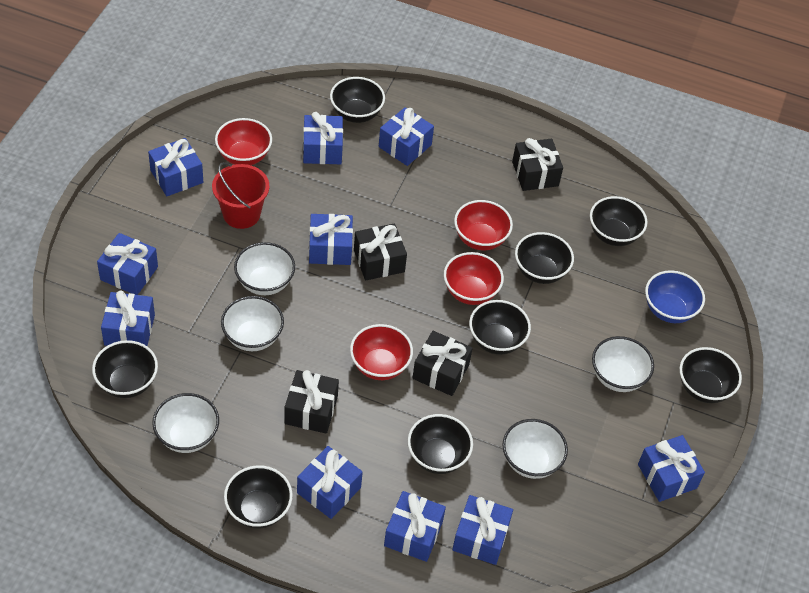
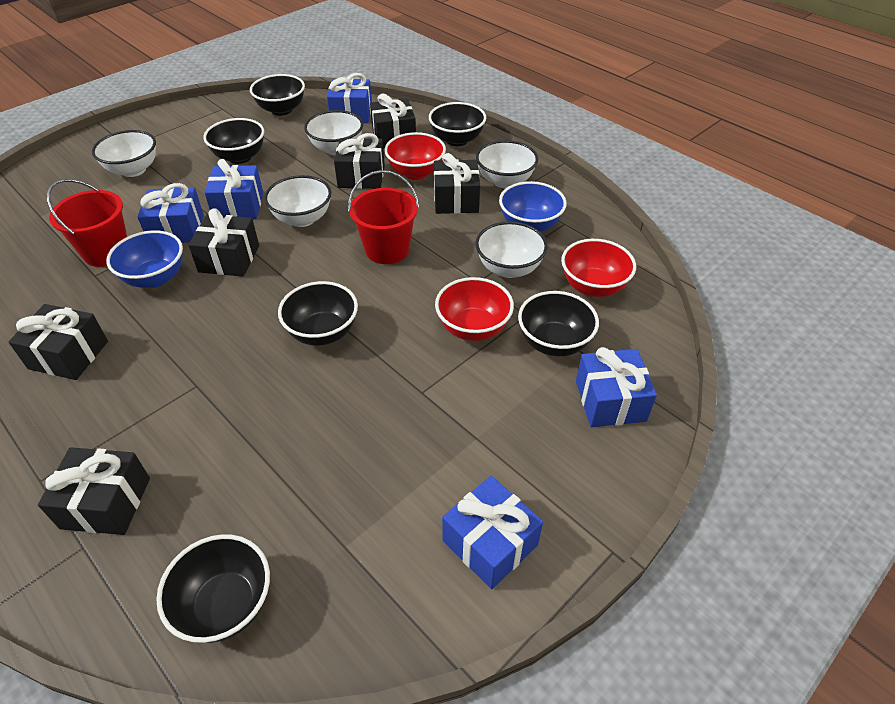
black bowl: 8 -> 6
black gift: 4 -> 6
blue bowl: 1 -> 2
blue gift: 10 -> 5
red bowl: 4 -> 3
red bucket: 1 -> 2

